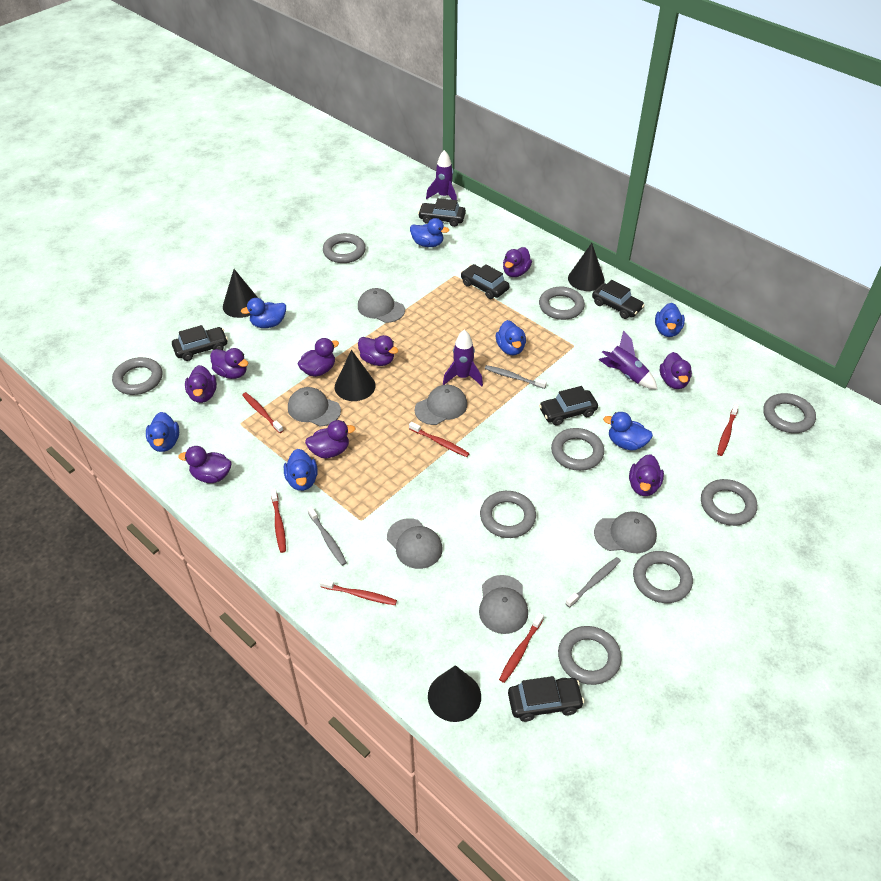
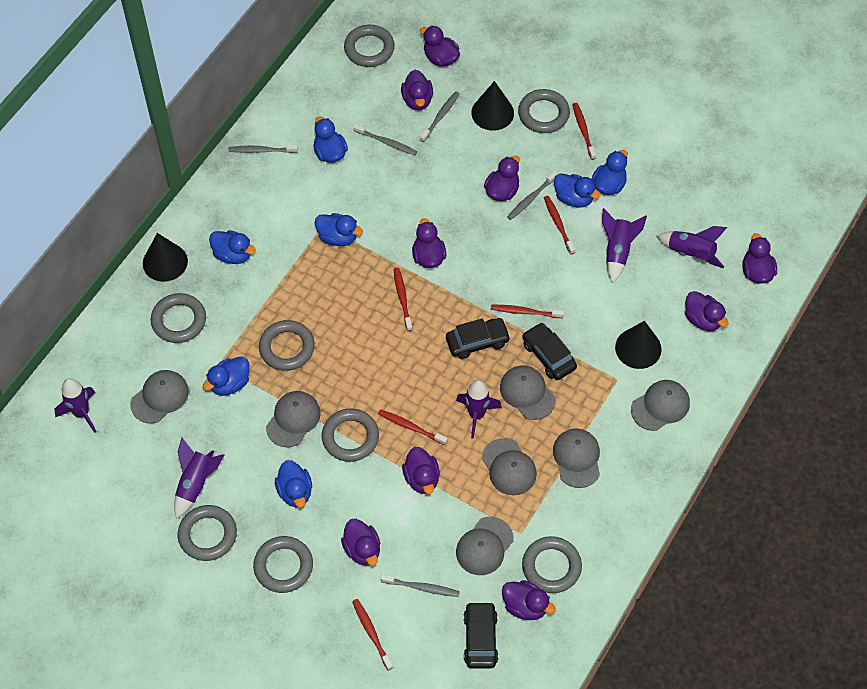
black car: 6 -> 3
black cone: 4 -> 3
grey cap: 6 -> 7
grey ring: 9 -> 8
grey toothbrush: 3 -> 5
purple rocket: 3 -> 5

